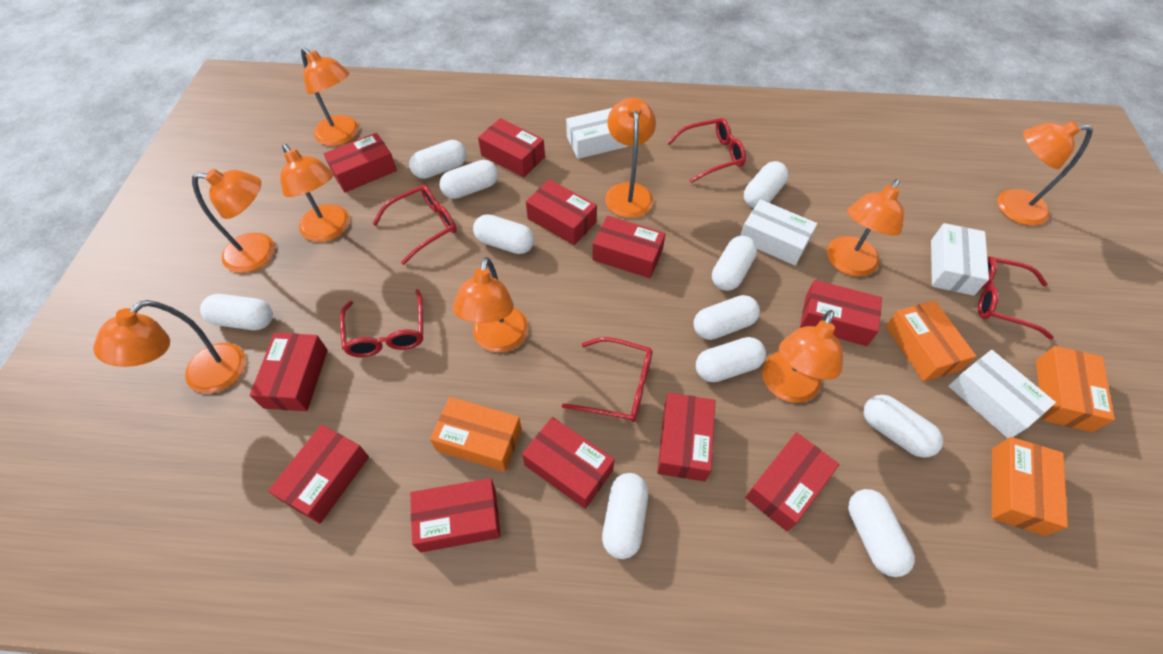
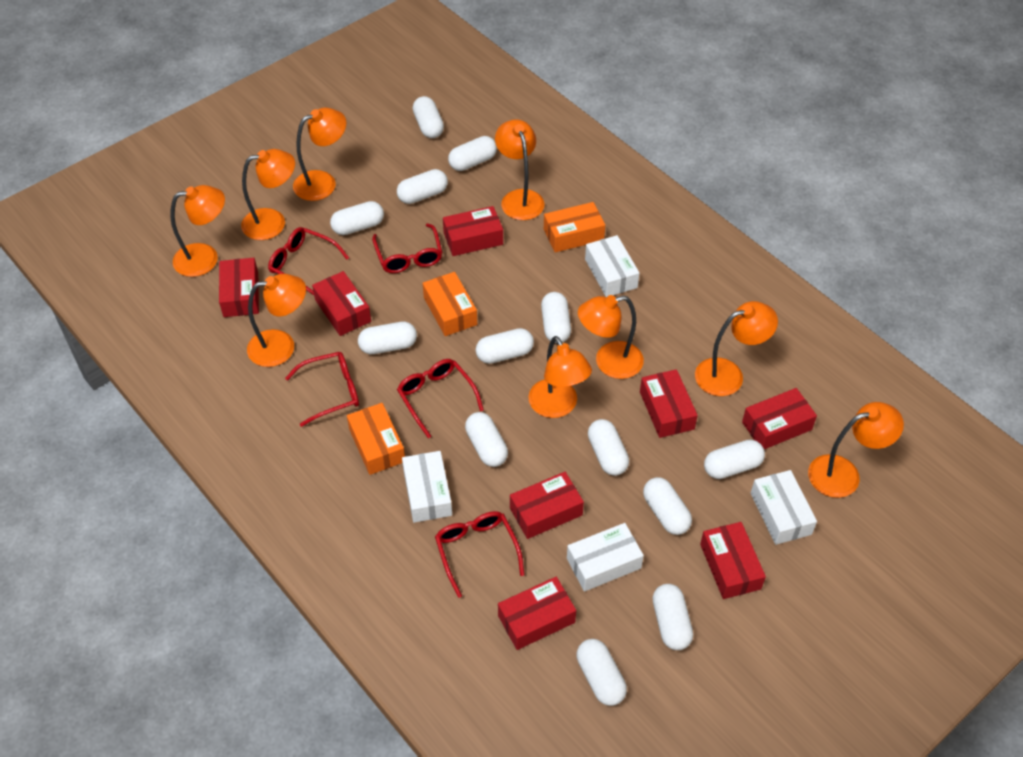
orange box: 4 -> 3
red box: 11 -> 8
white capsule: 11 -> 13

